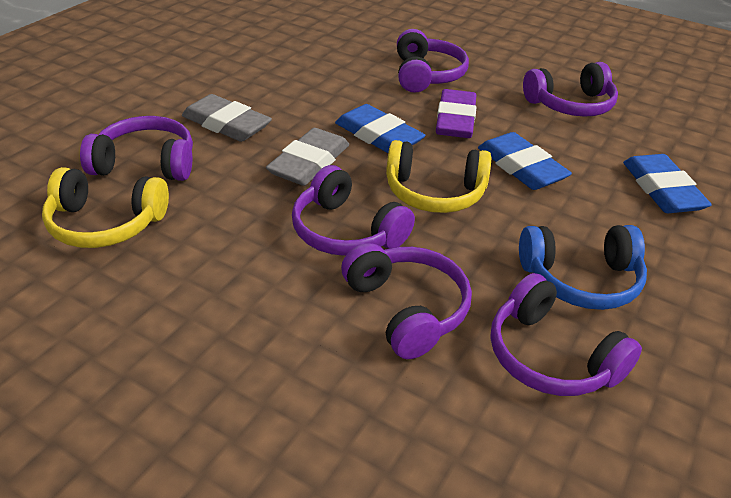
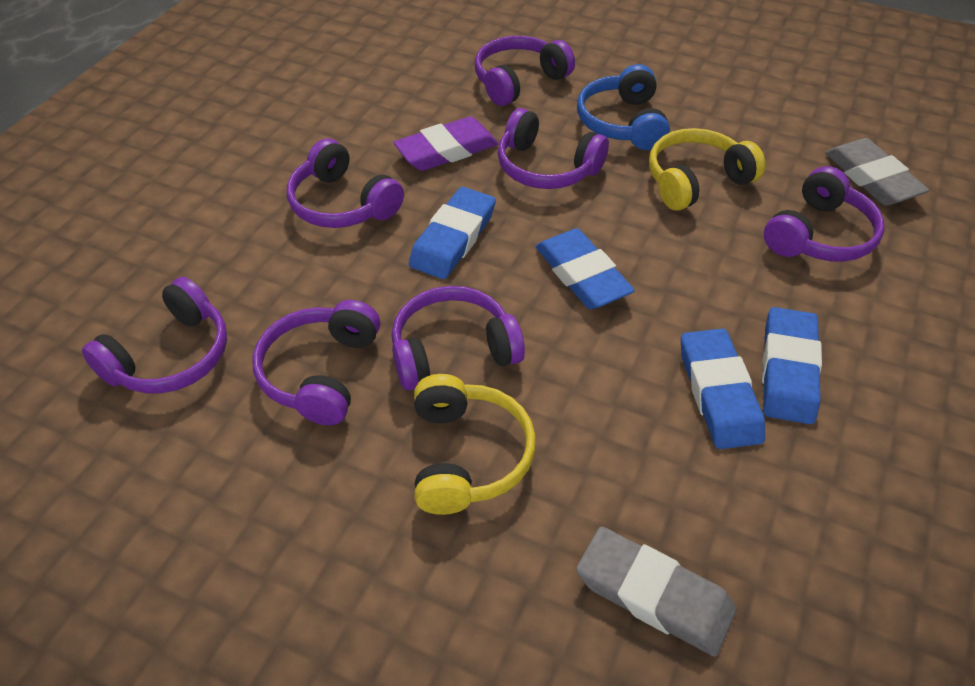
blue eraser: 3 -> 4
purple headphones: 6 -> 7

